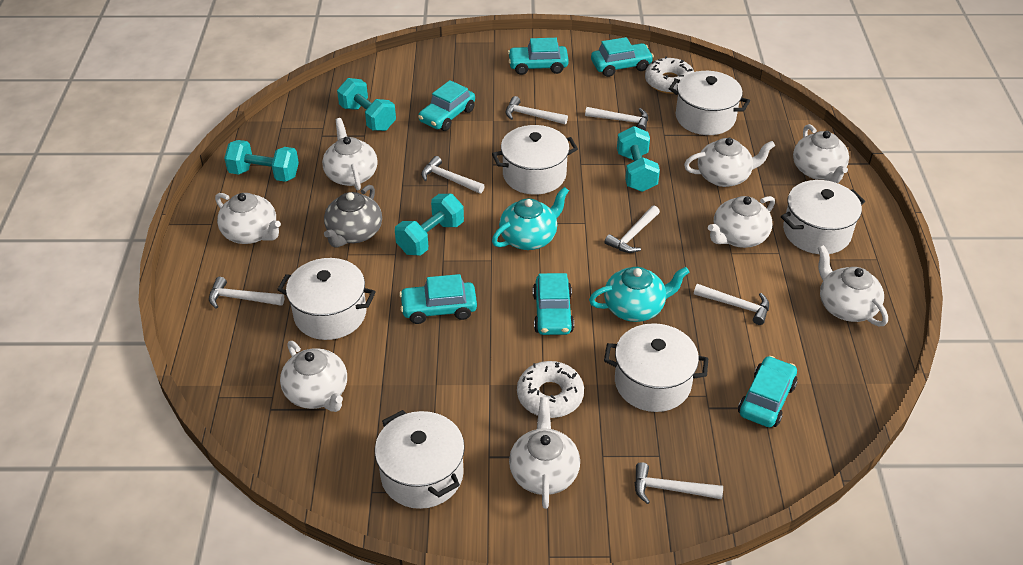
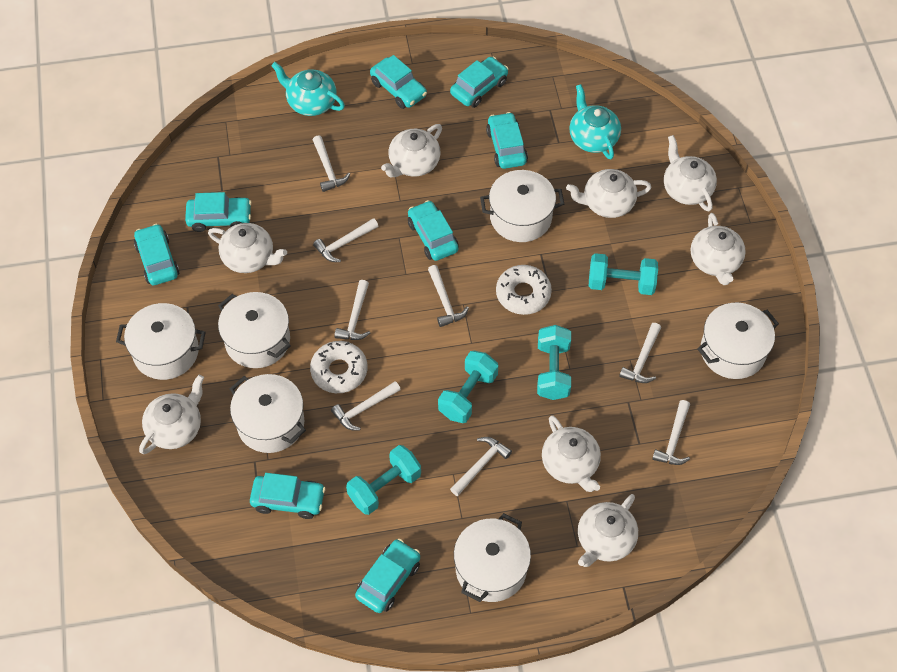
grey teapot: 1 -> 0
turquoise car: 6 -> 8
white hammer: 7 -> 8

